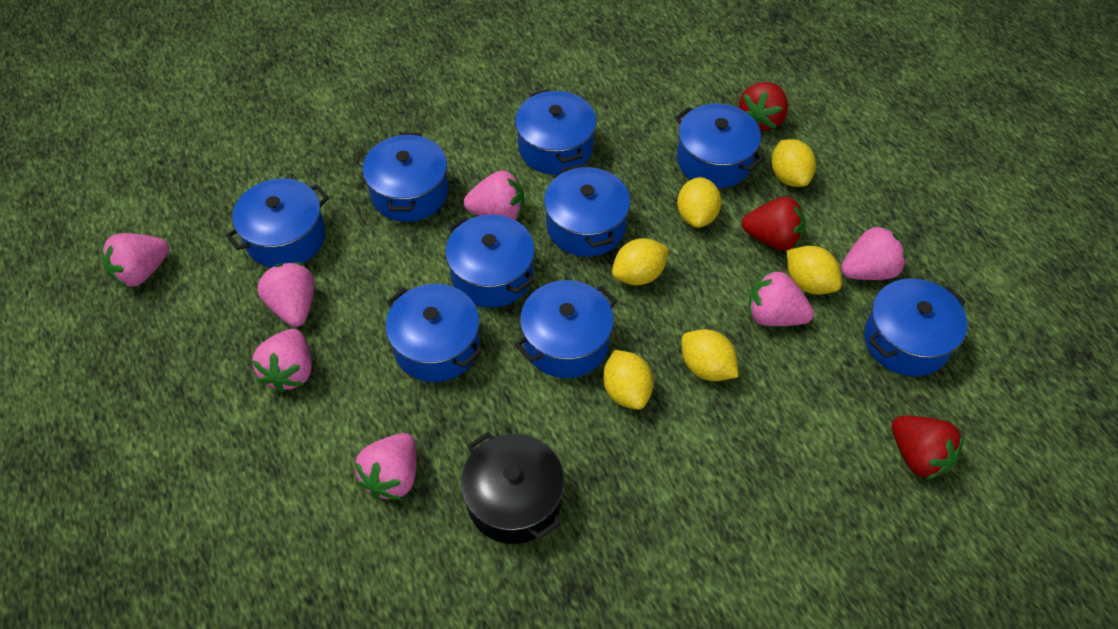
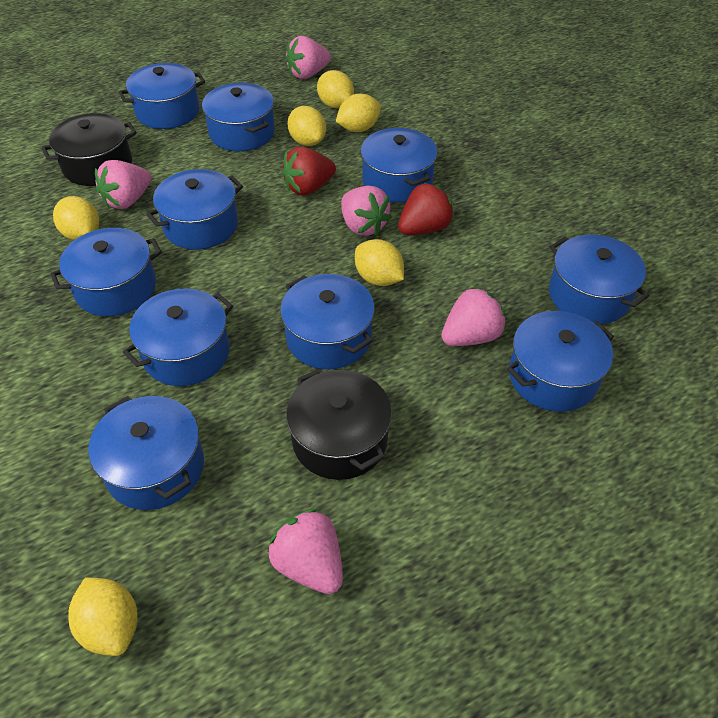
black pot: 1 -> 2
blue pot: 9 -> 10
pink strawberry: 7 -> 5
red strawberry: 3 -> 2

